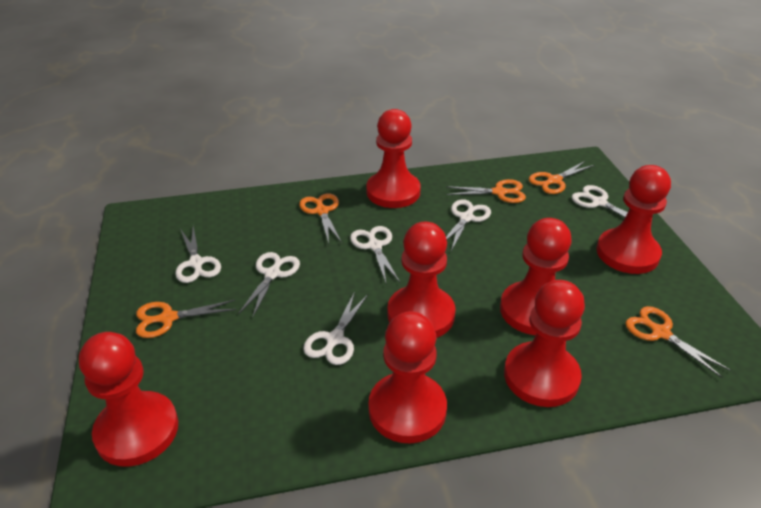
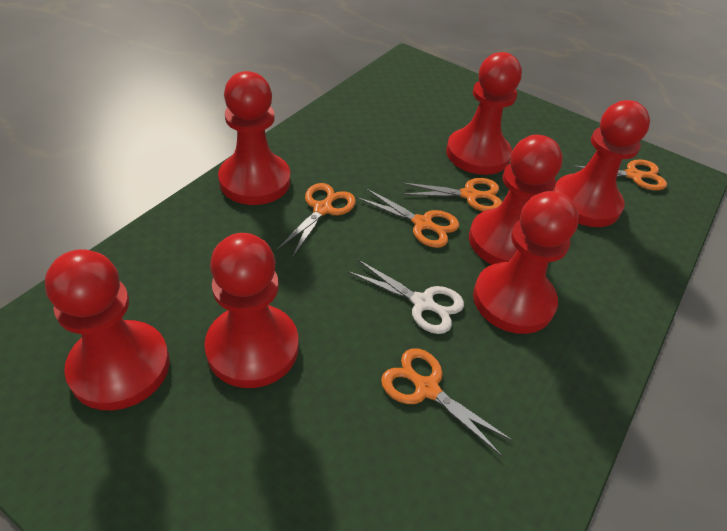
white scissors: 6 -> 1

